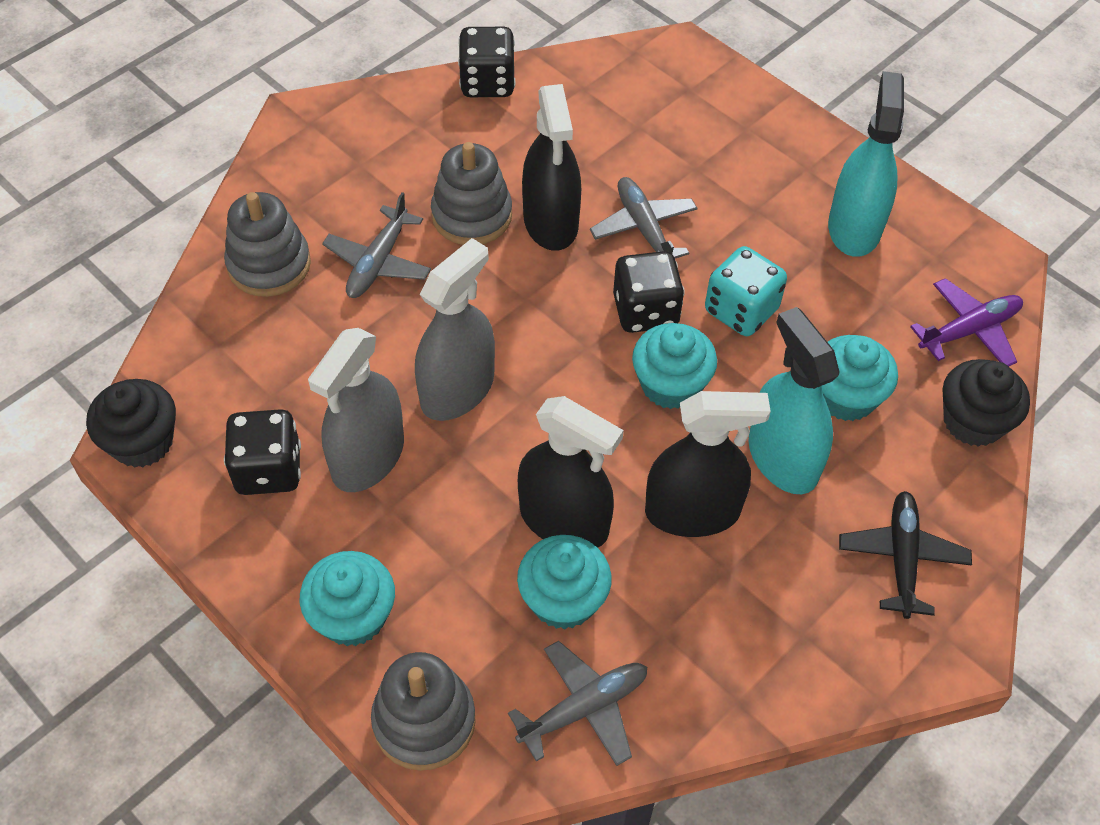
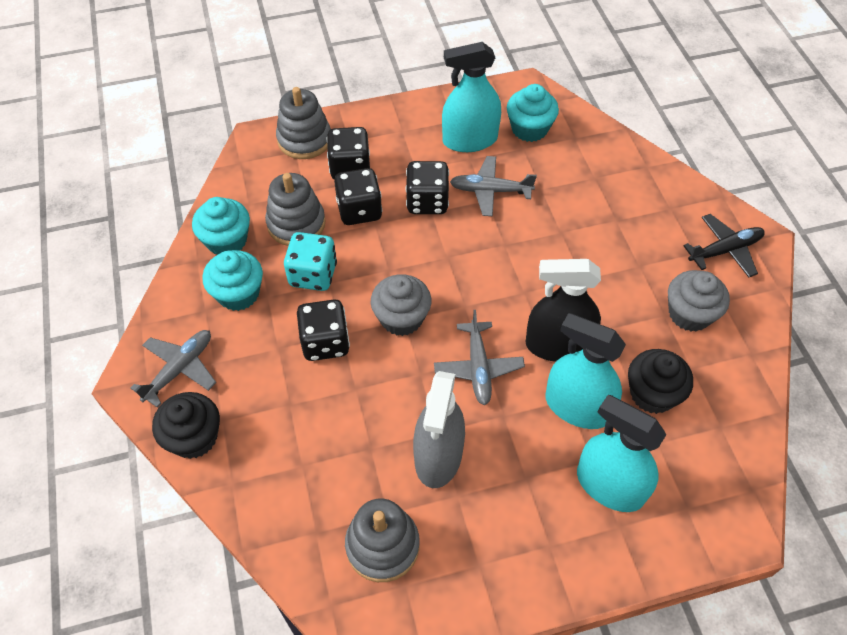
black dice: 3 -> 4
black spray bottle: 3 -> 1
grey cupcake: 0 -> 2
grey spray bottle: 2 -> 1
purple plane: 1 -> 0
turquoise cupcake: 4 -> 3
turquoise spray bottle: 2 -> 3

